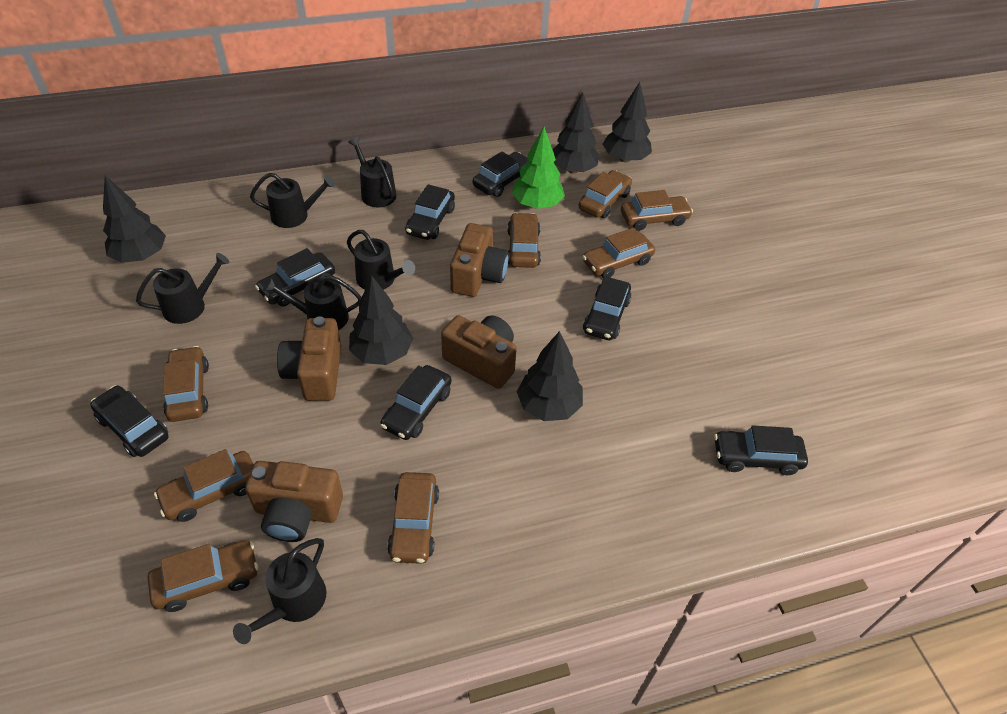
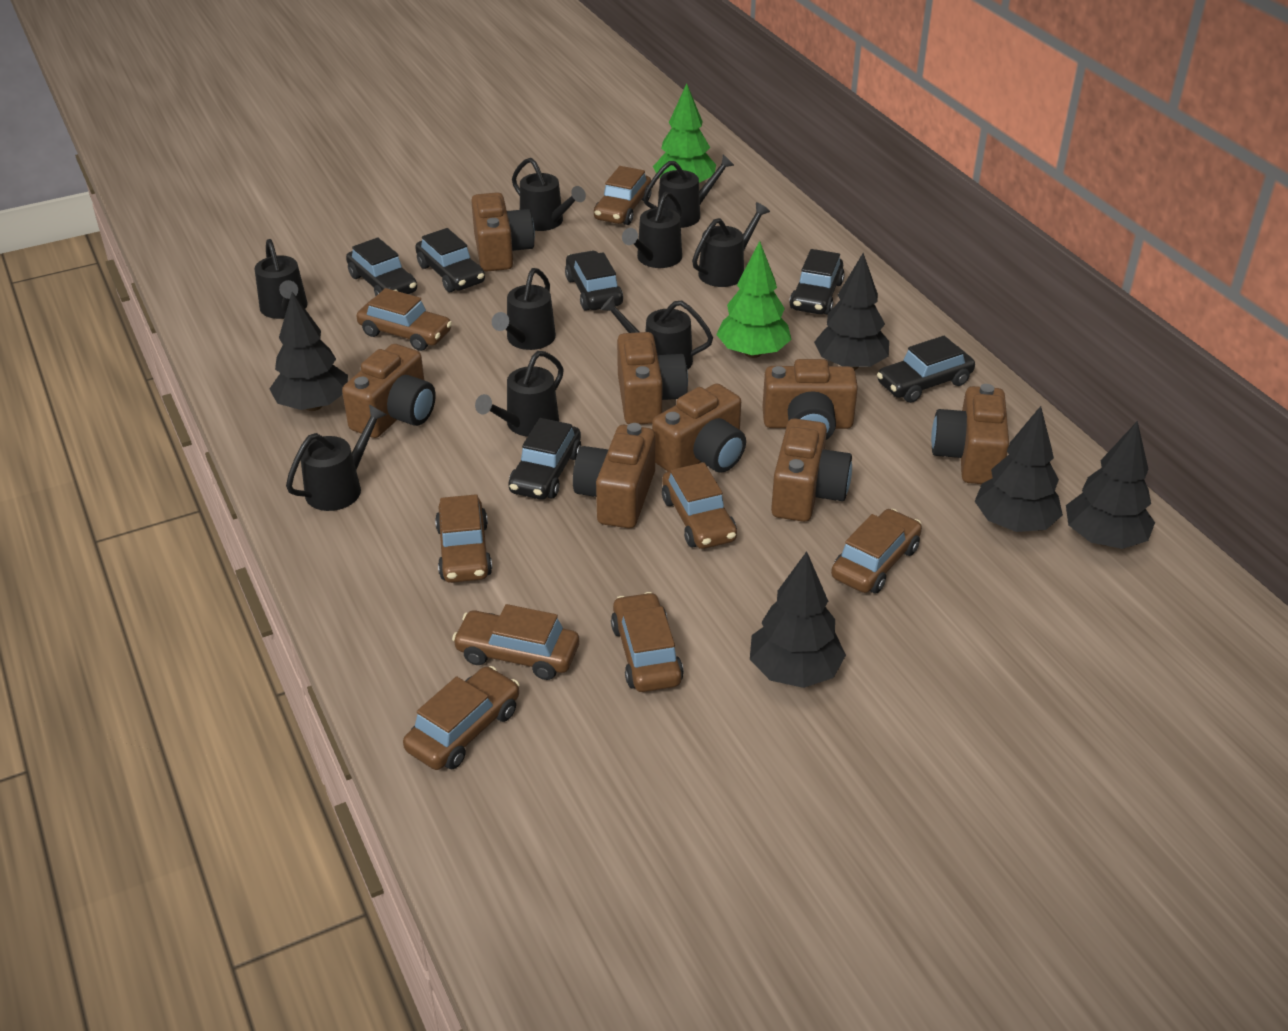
black car: 7 -> 6
black watering can: 6 -> 9
brown camera: 4 -> 8
green tree: 1 -> 2

